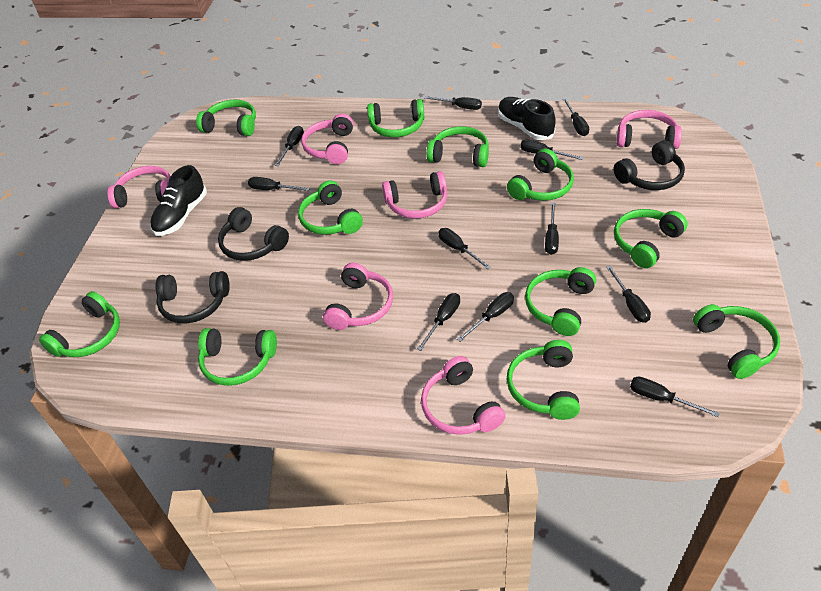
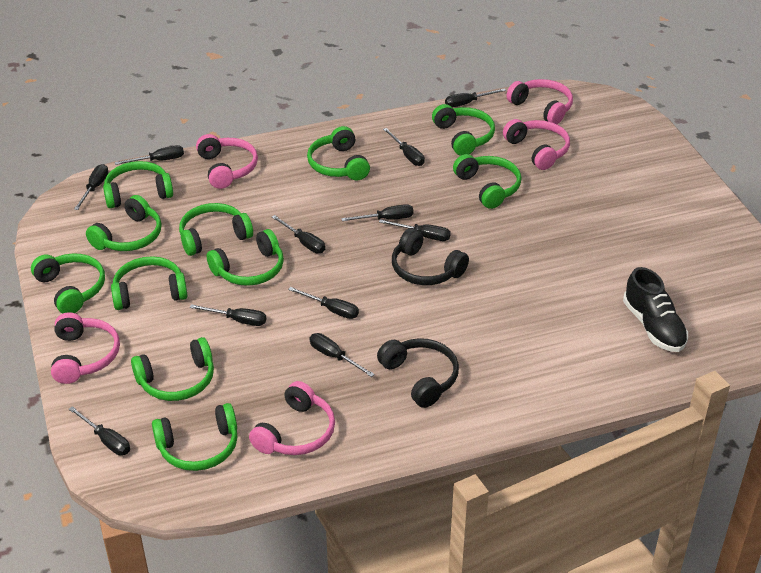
black headphones: 3 -> 2
black shoe: 2 -> 1
pink headphones: 6 -> 5

